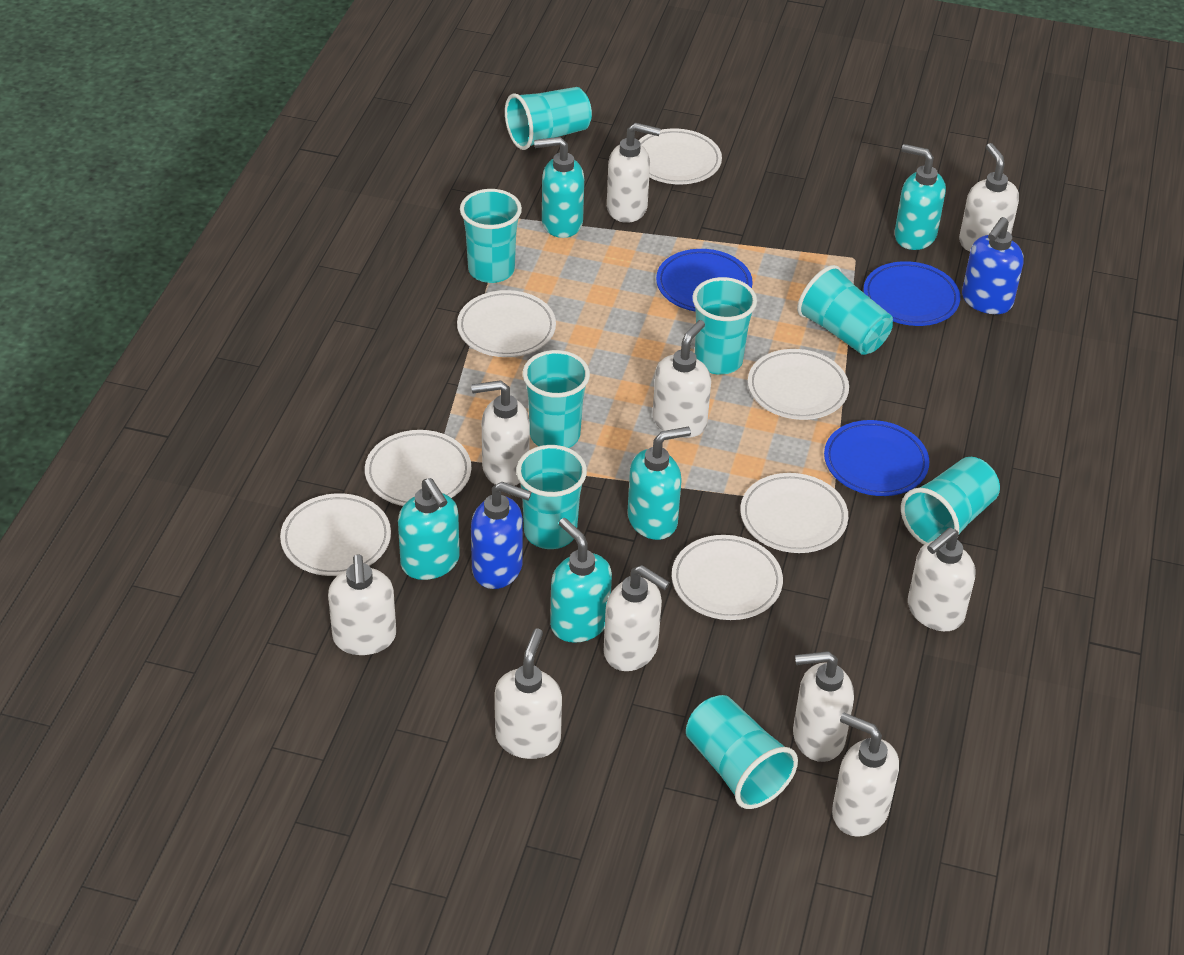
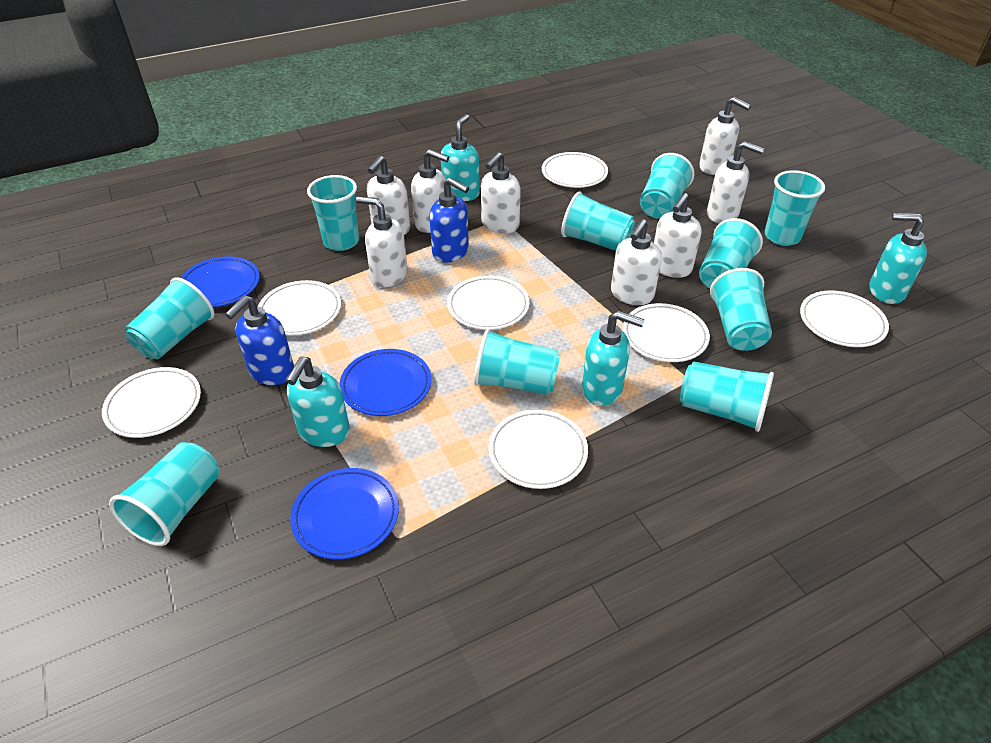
turquoise cup: 8 -> 10
turquoise soap dispenser: 5 -> 4
white soap dispenser: 10 -> 8

